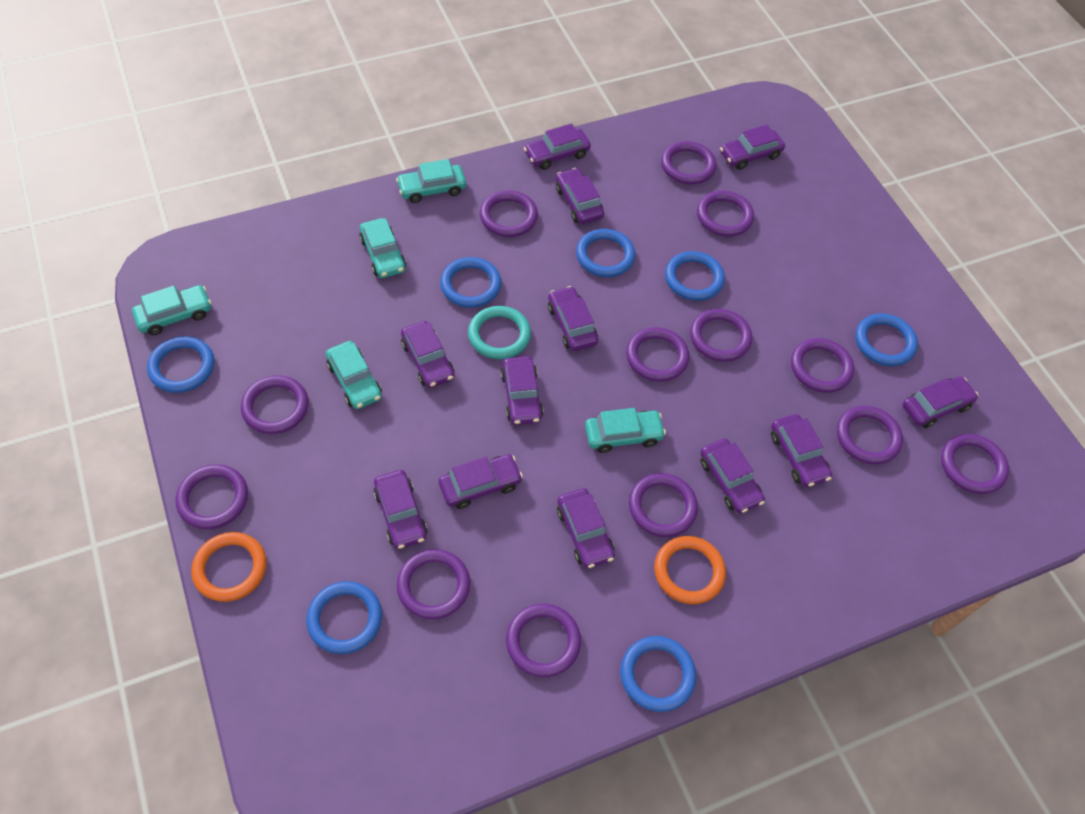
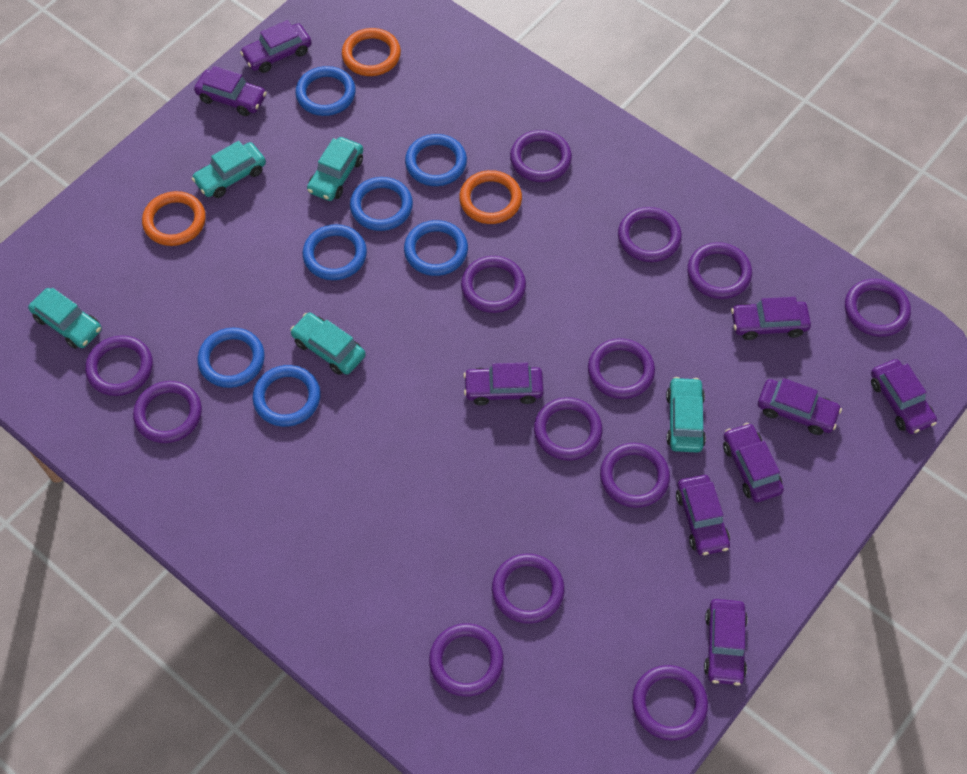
orange ring: 2 -> 3
purple car: 12 -> 9
turquoise ring: 1 -> 0

